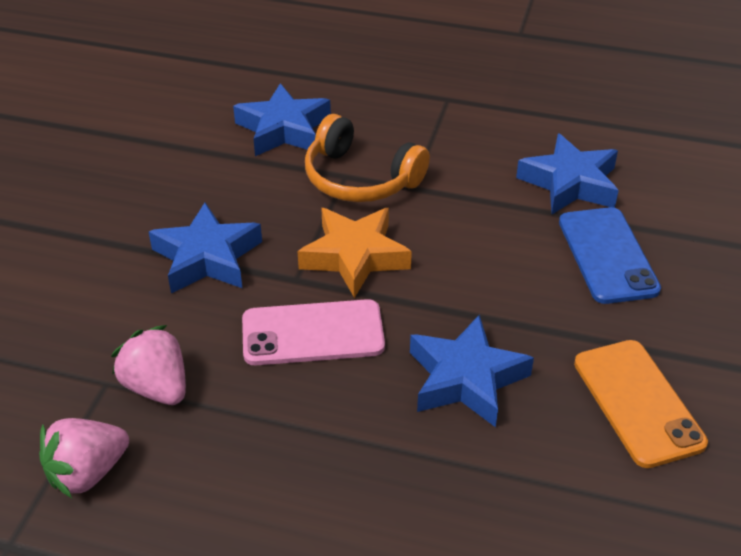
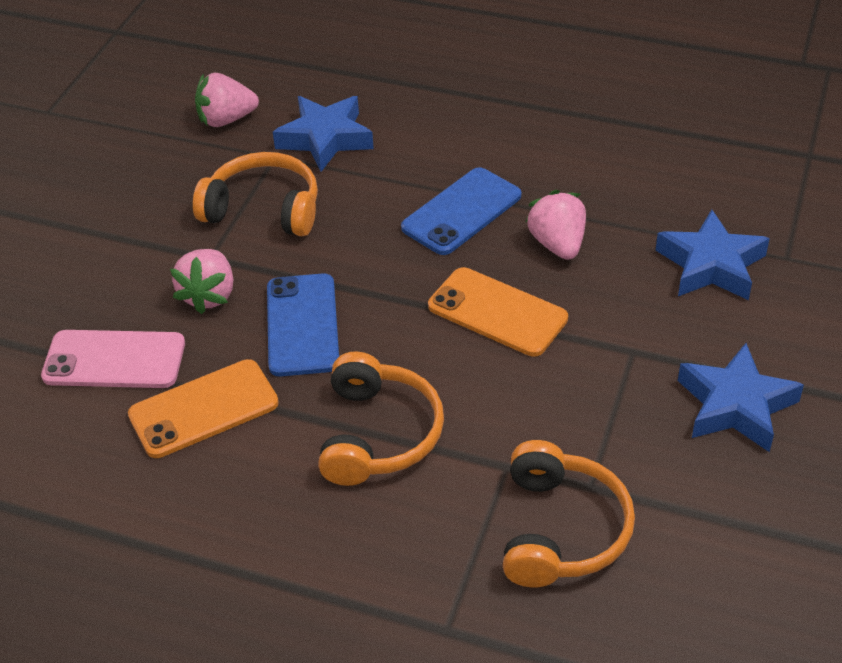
blue phone: 1 -> 2
blue star: 4 -> 3
orange headphones: 1 -> 3
orange phone: 1 -> 2
orange star: 1 -> 0
pink strawberry: 2 -> 3

